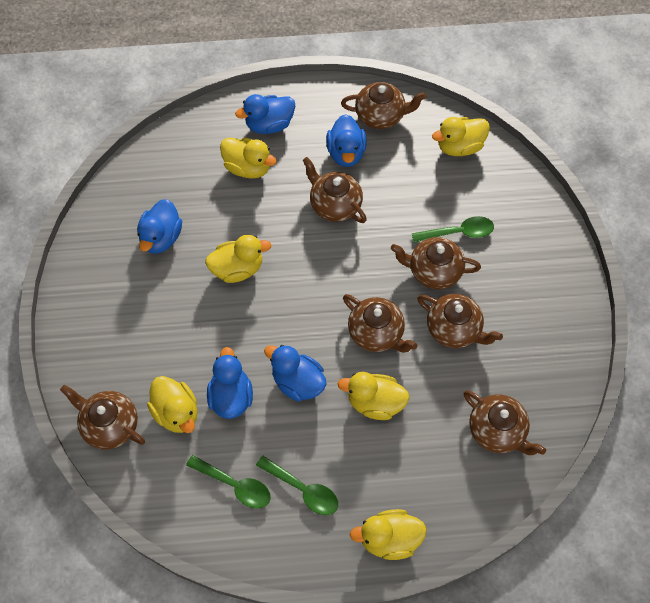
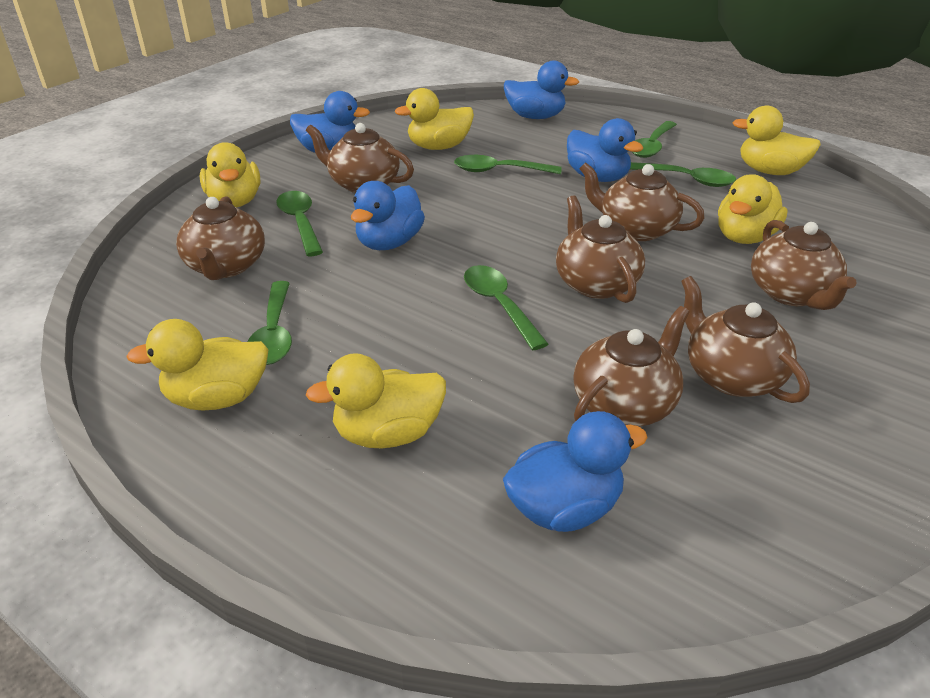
green spoon: 3 -> 6

